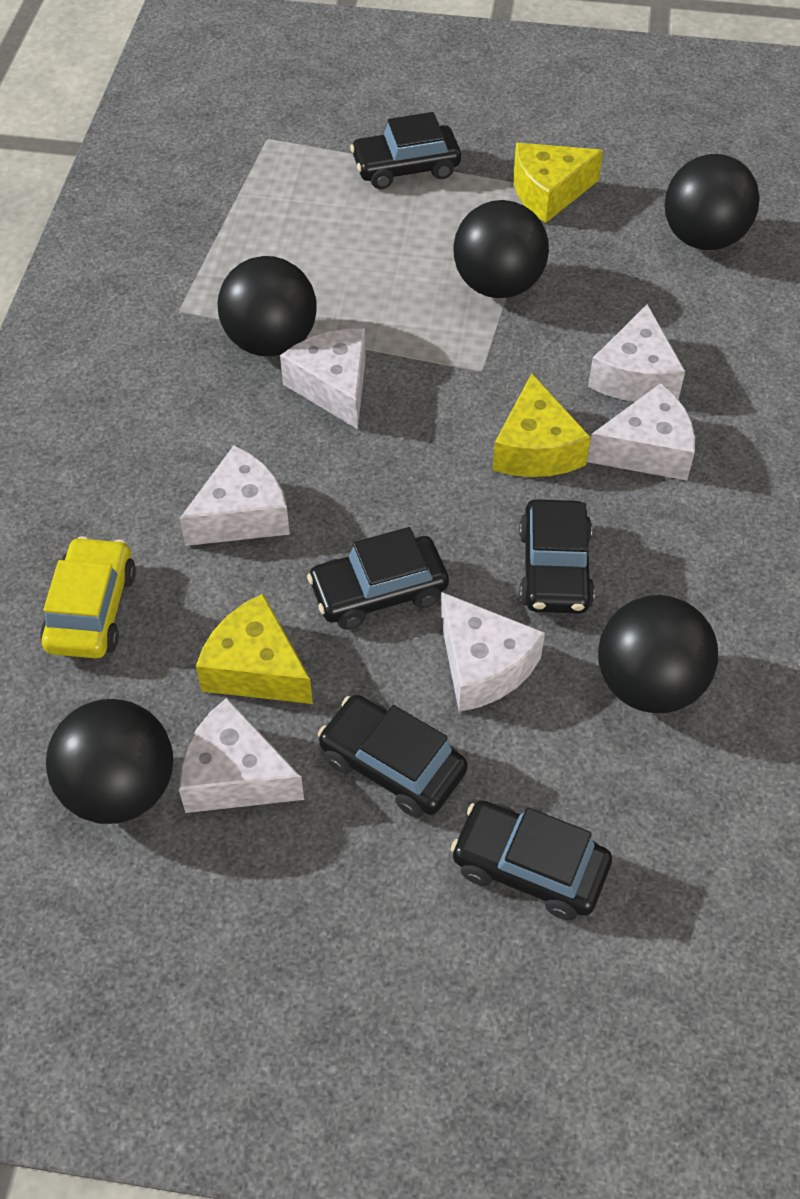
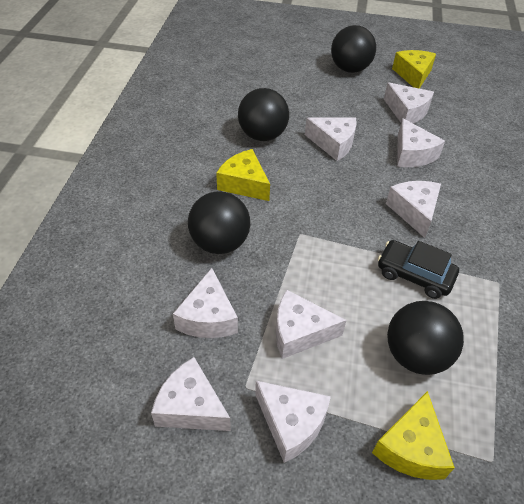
black ball: 5 -> 4
black car: 5 -> 1
white cheese: 6 -> 8
yellow car: 1 -> 0

